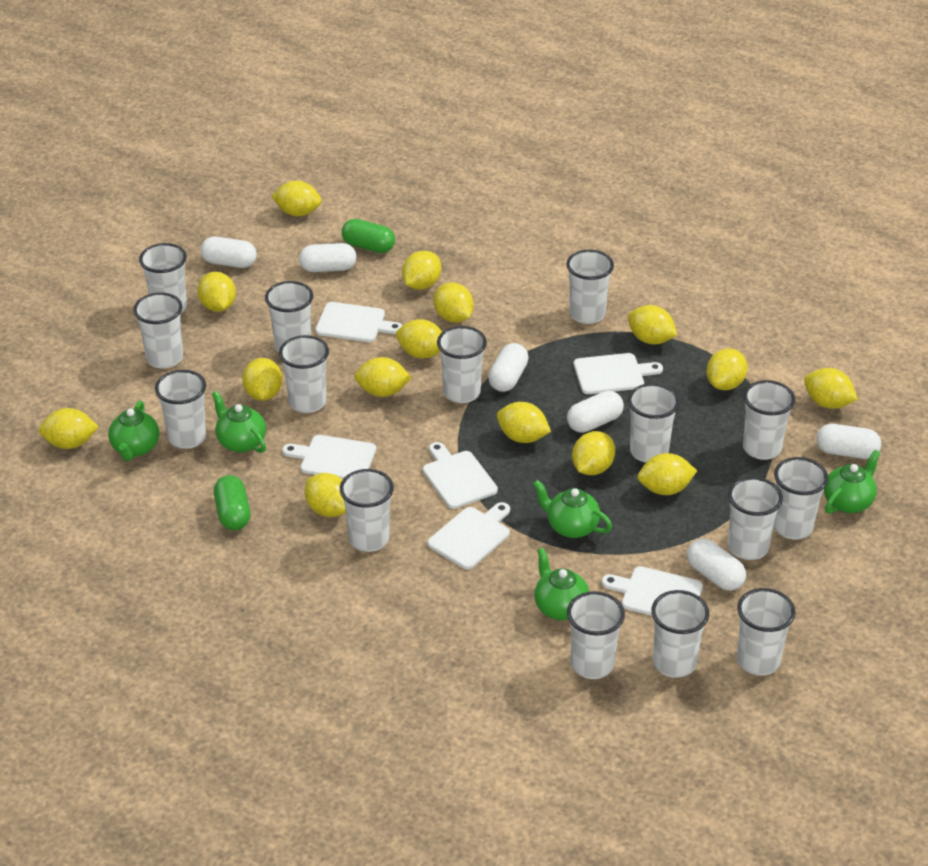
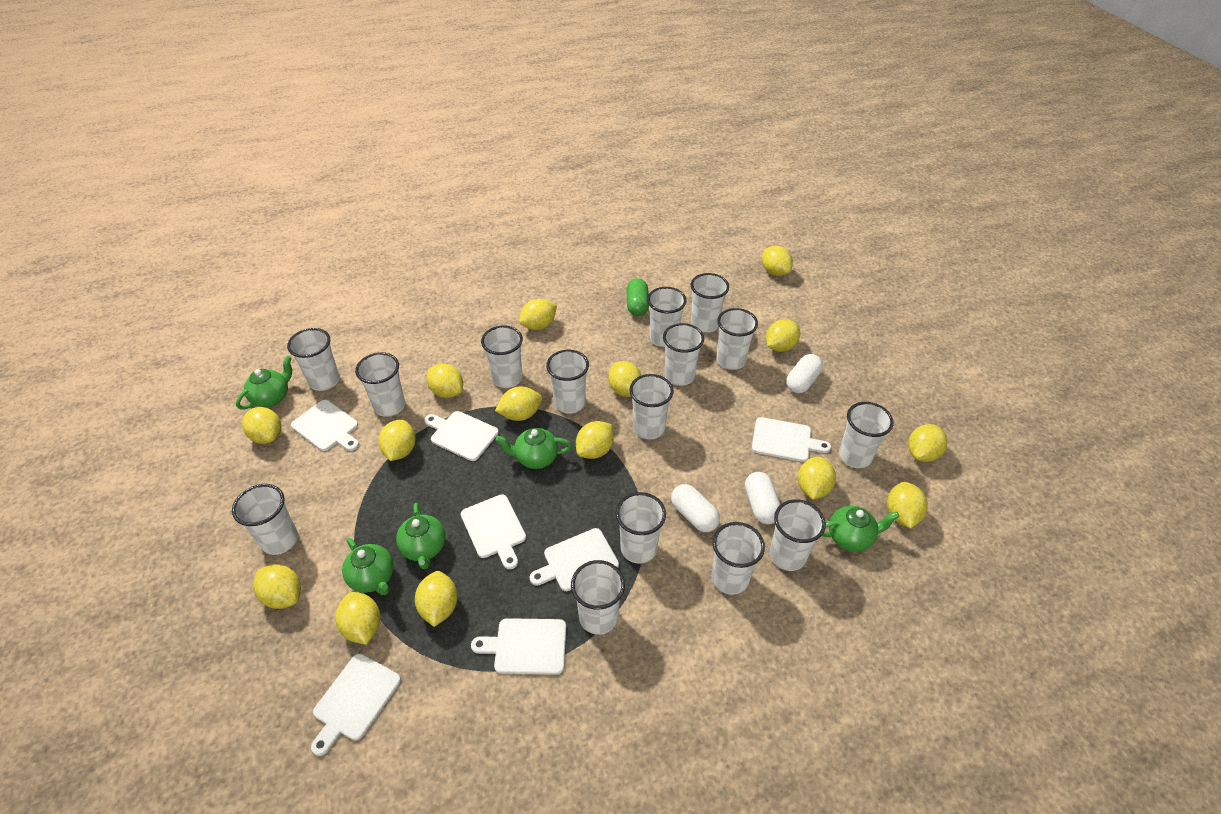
green capsule: 2 -> 1
white capsule: 6 -> 3
white cutting board: 6 -> 7

